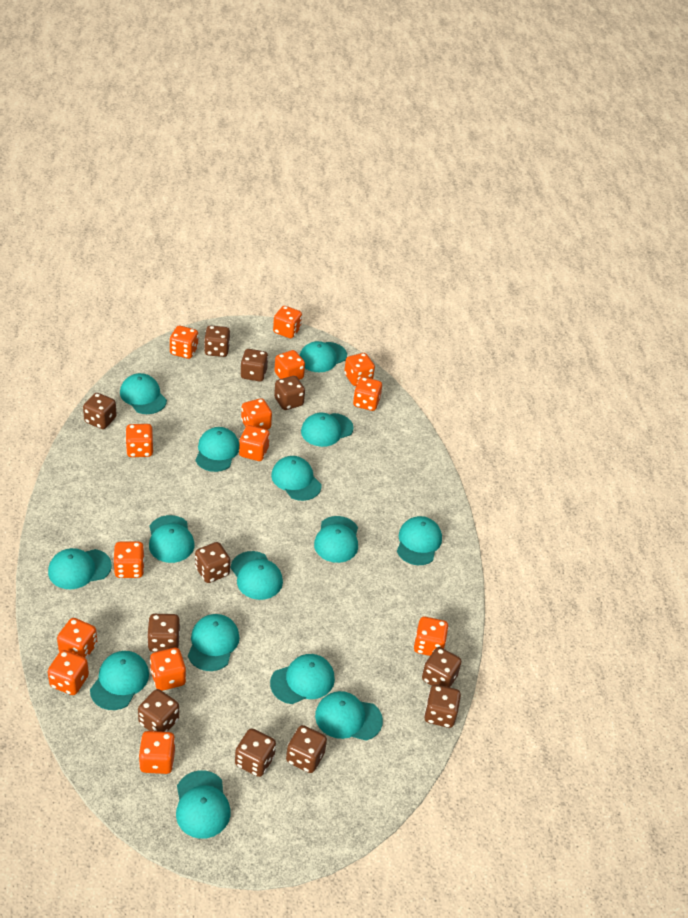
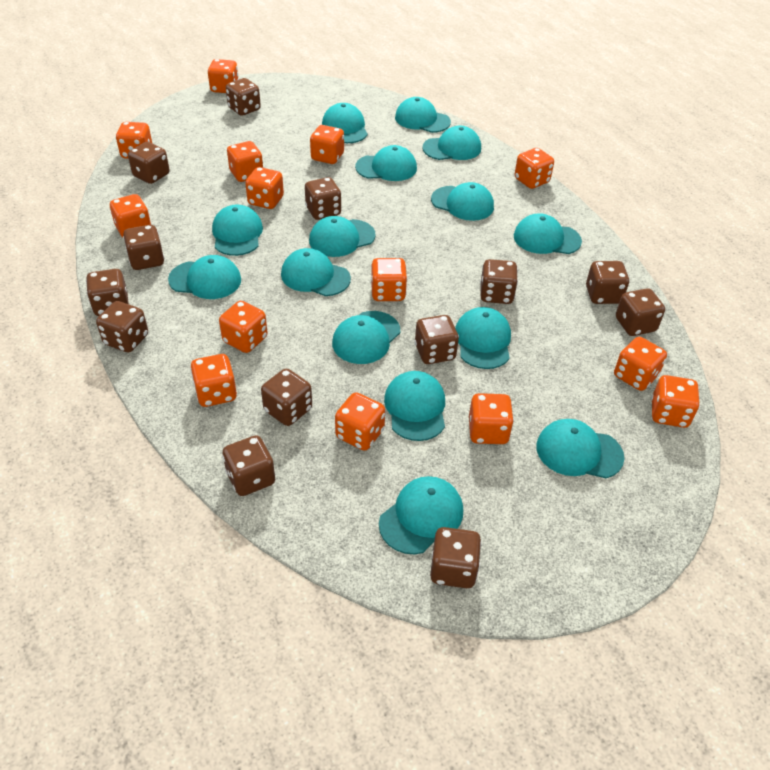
brown dice: 11 -> 13

